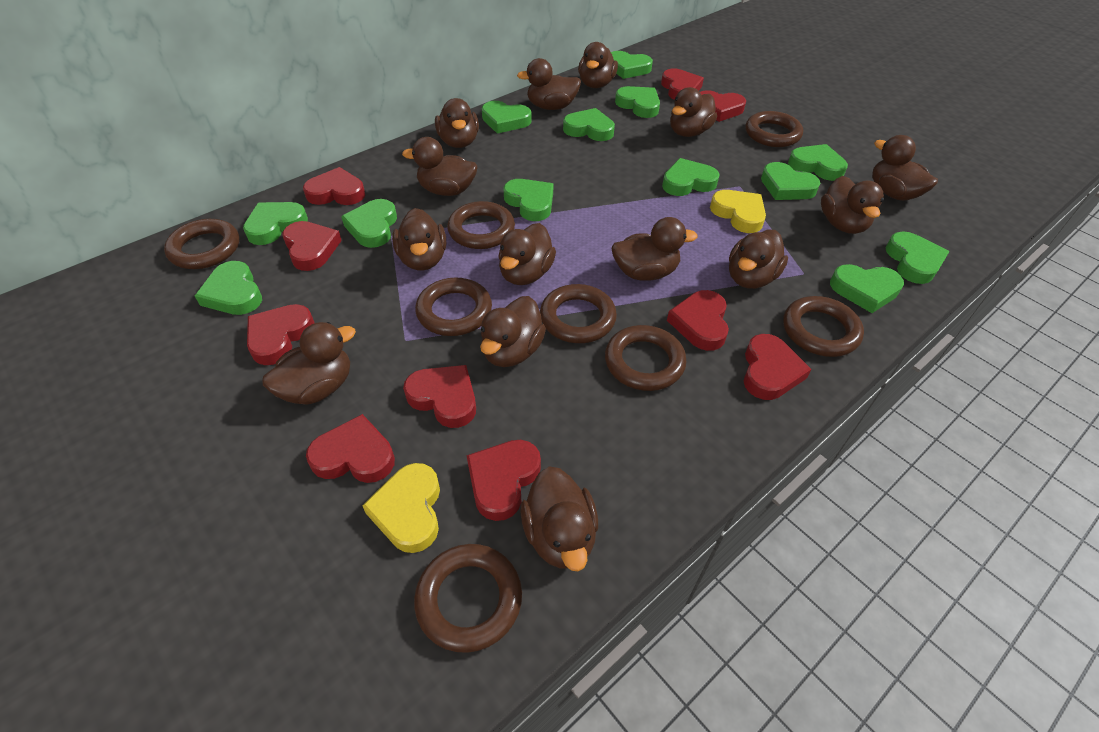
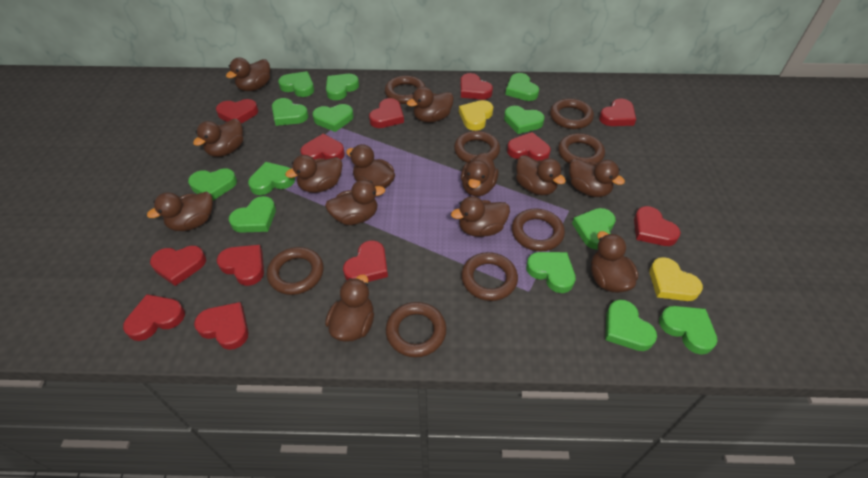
brown duck: 14 -> 13
red heart: 10 -> 12

